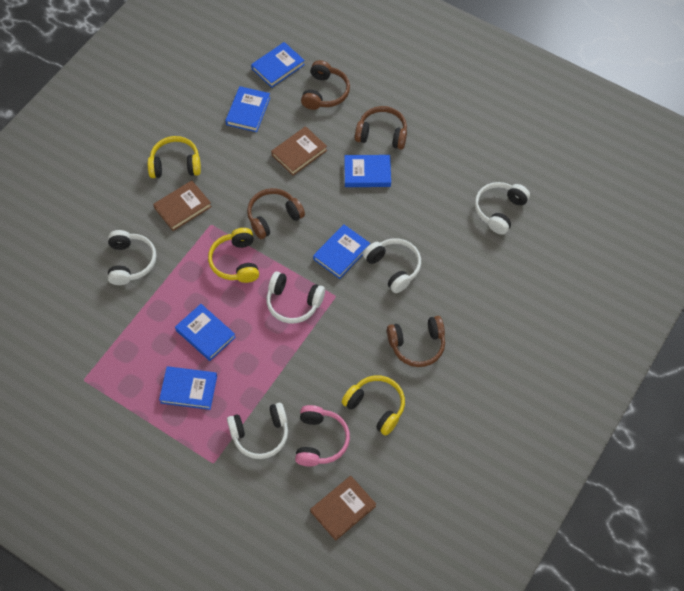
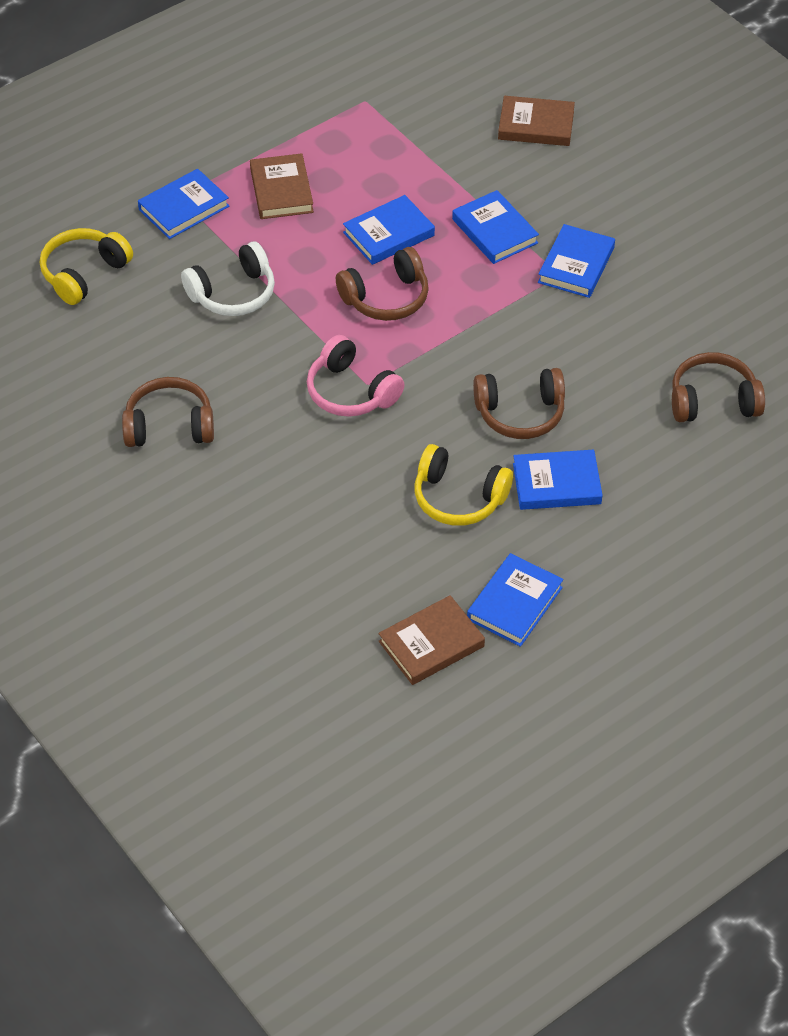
white headphones: 5 -> 1
yellow headphones: 3 -> 2

